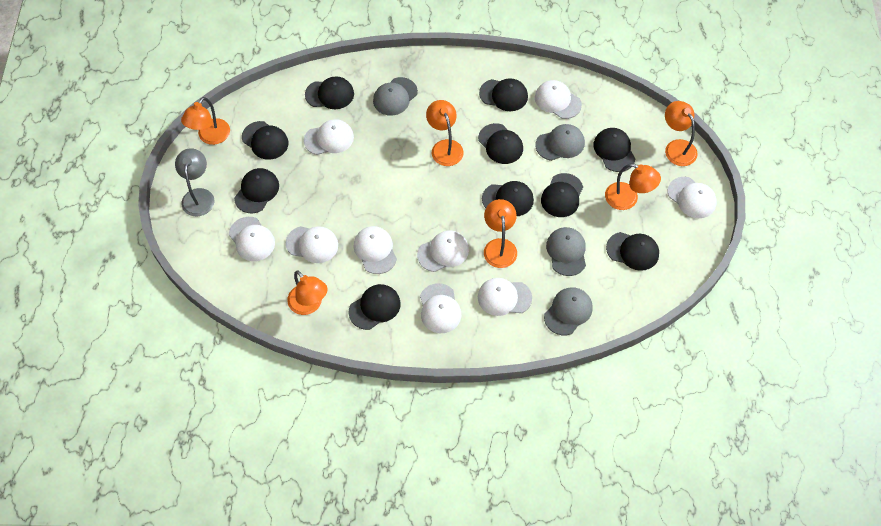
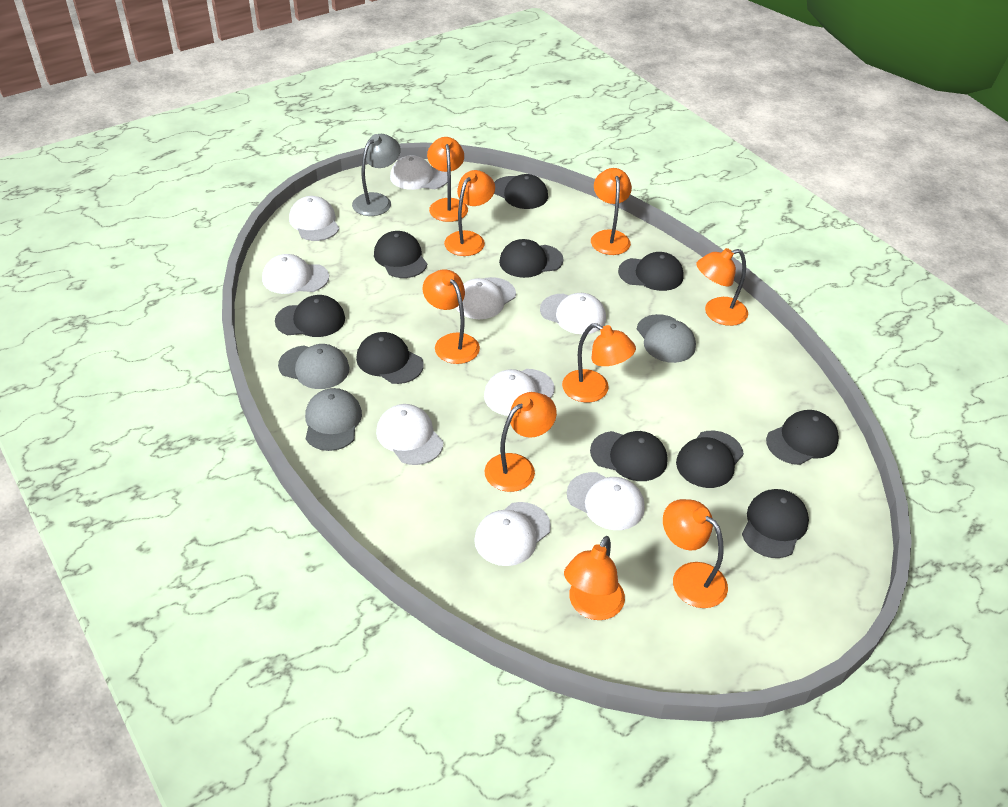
grey cap: 4 -> 3
orange lamp: 6 -> 9

